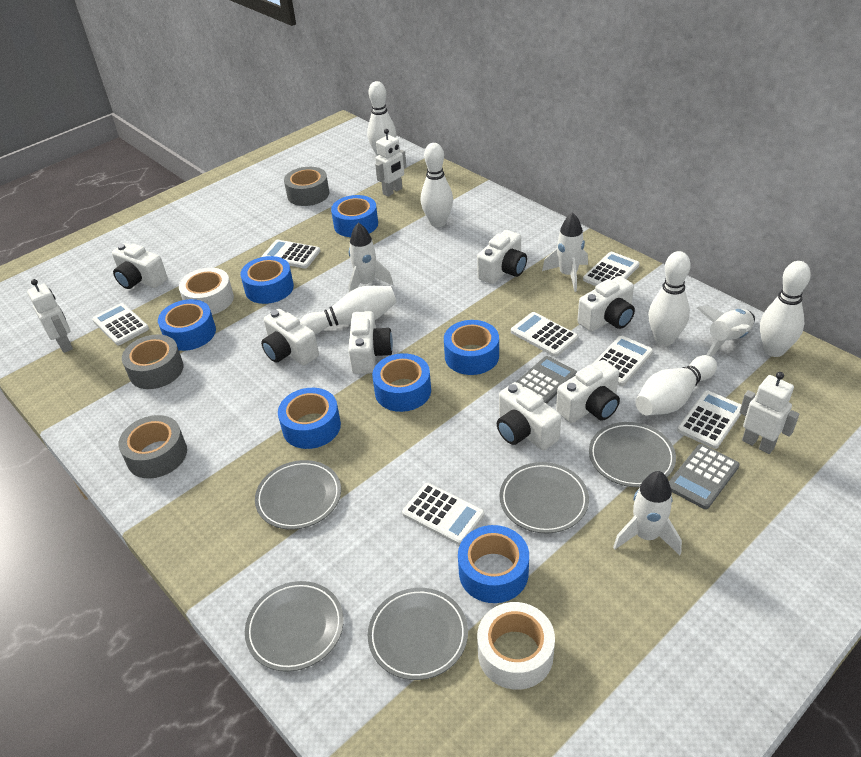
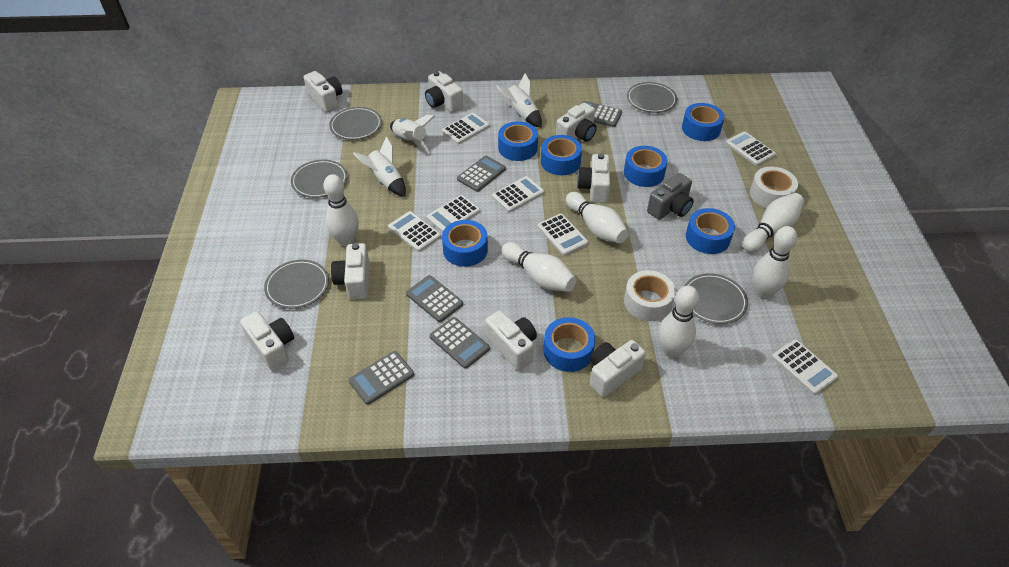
grey calculator: 2 -> 5
grey camera: 0 -> 1
grey tape: 3 -> 0
white camera: 7 -> 8
white robot: 3 -> 0
white rocket: 4 -> 3

